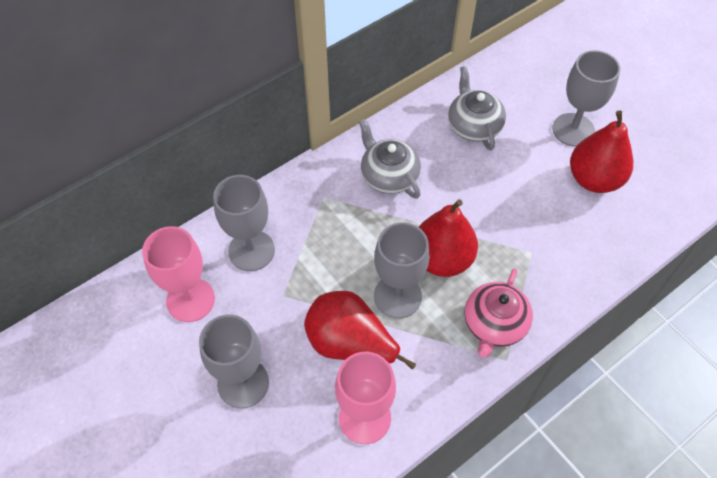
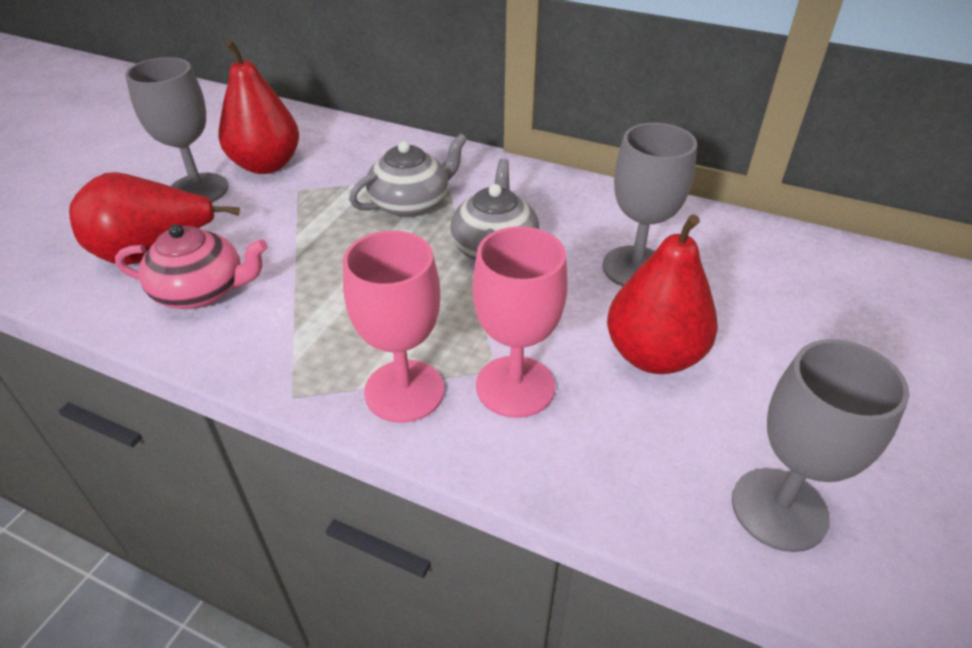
grey goblet: 4 -> 3

